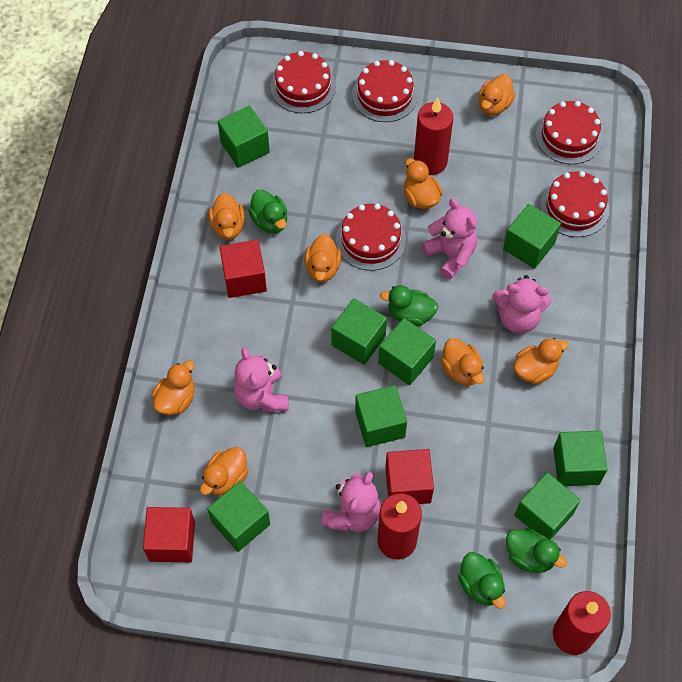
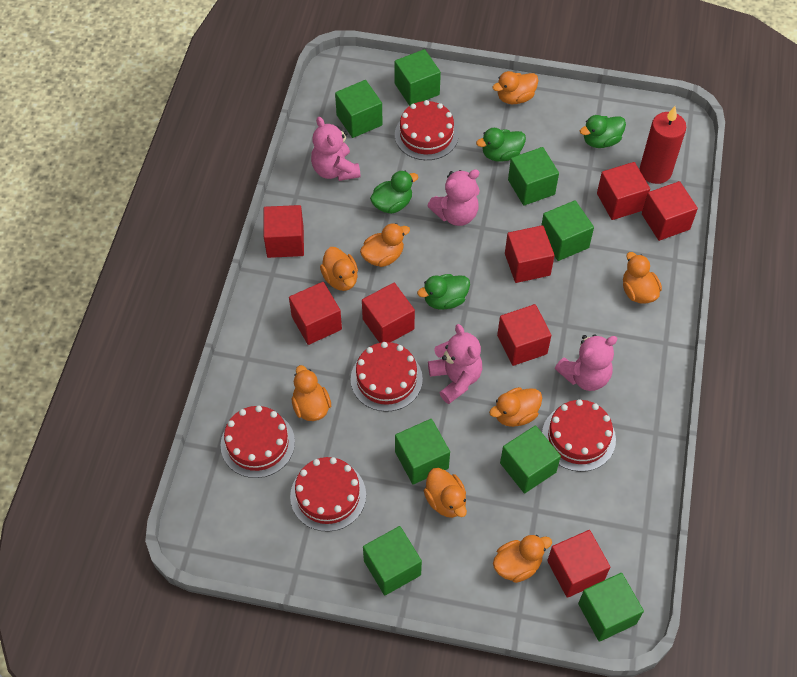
red candle: 3 -> 1
red cube: 3 -> 8

